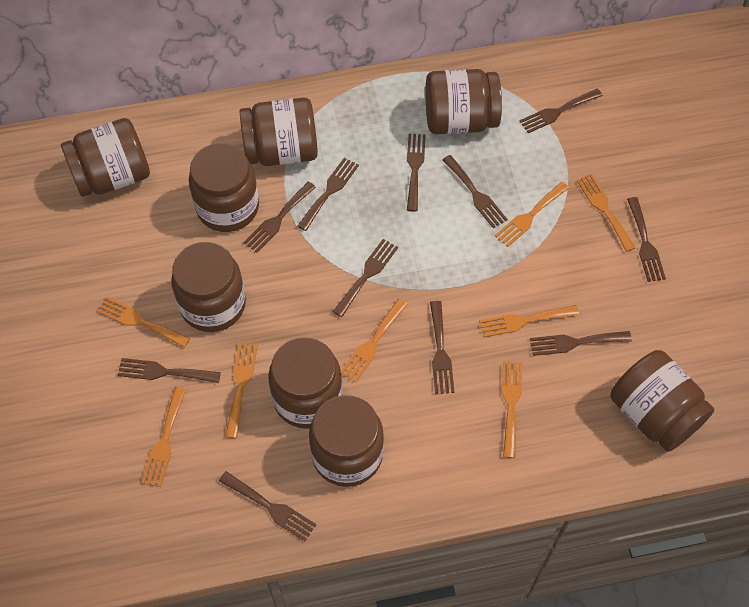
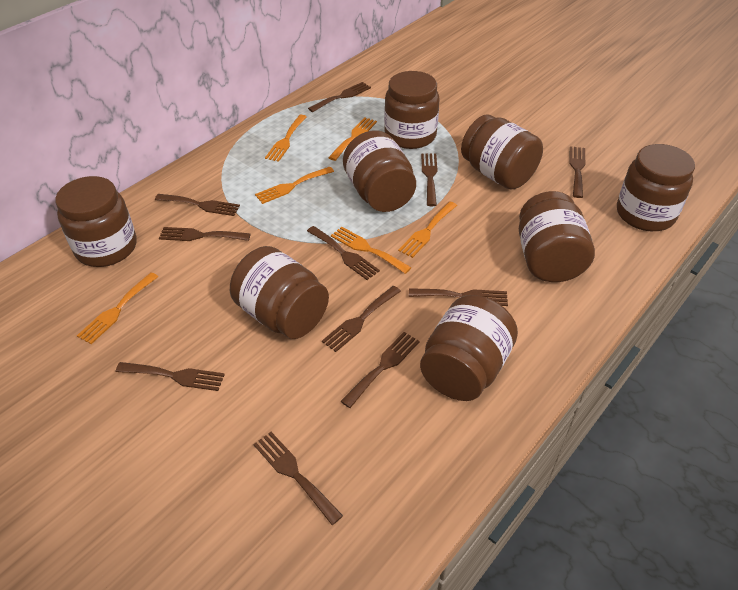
orange fork: 8 -> 6

